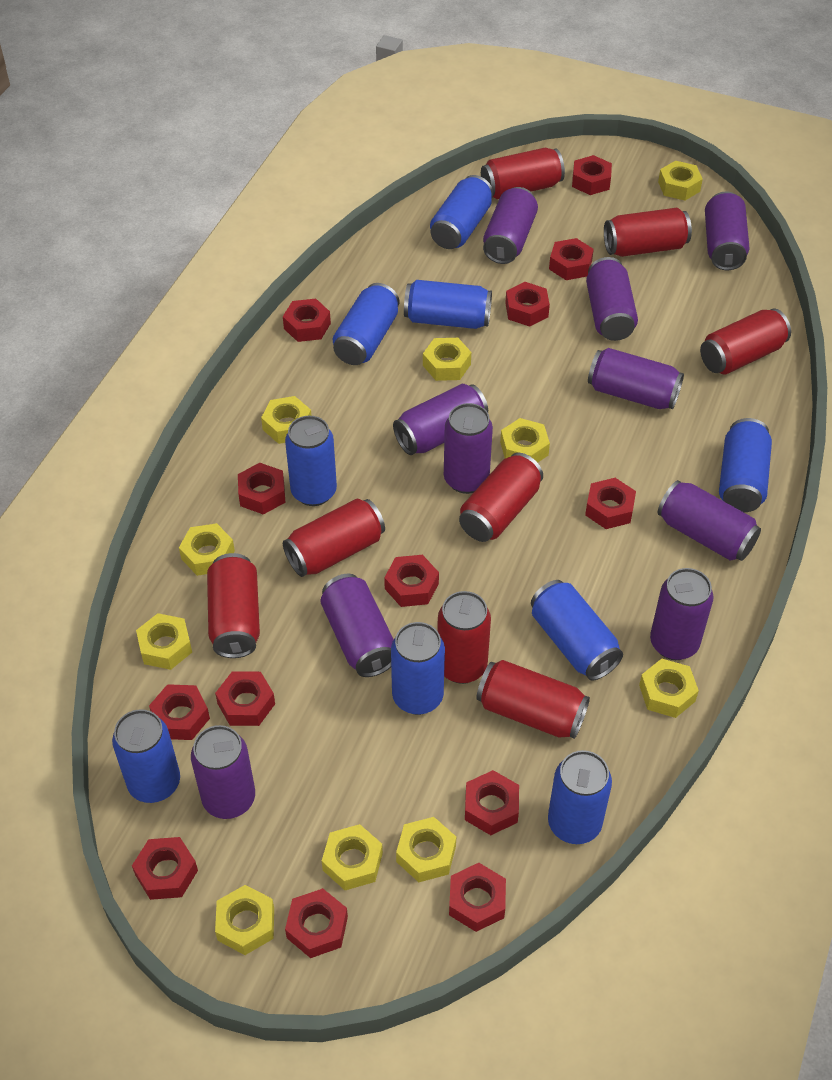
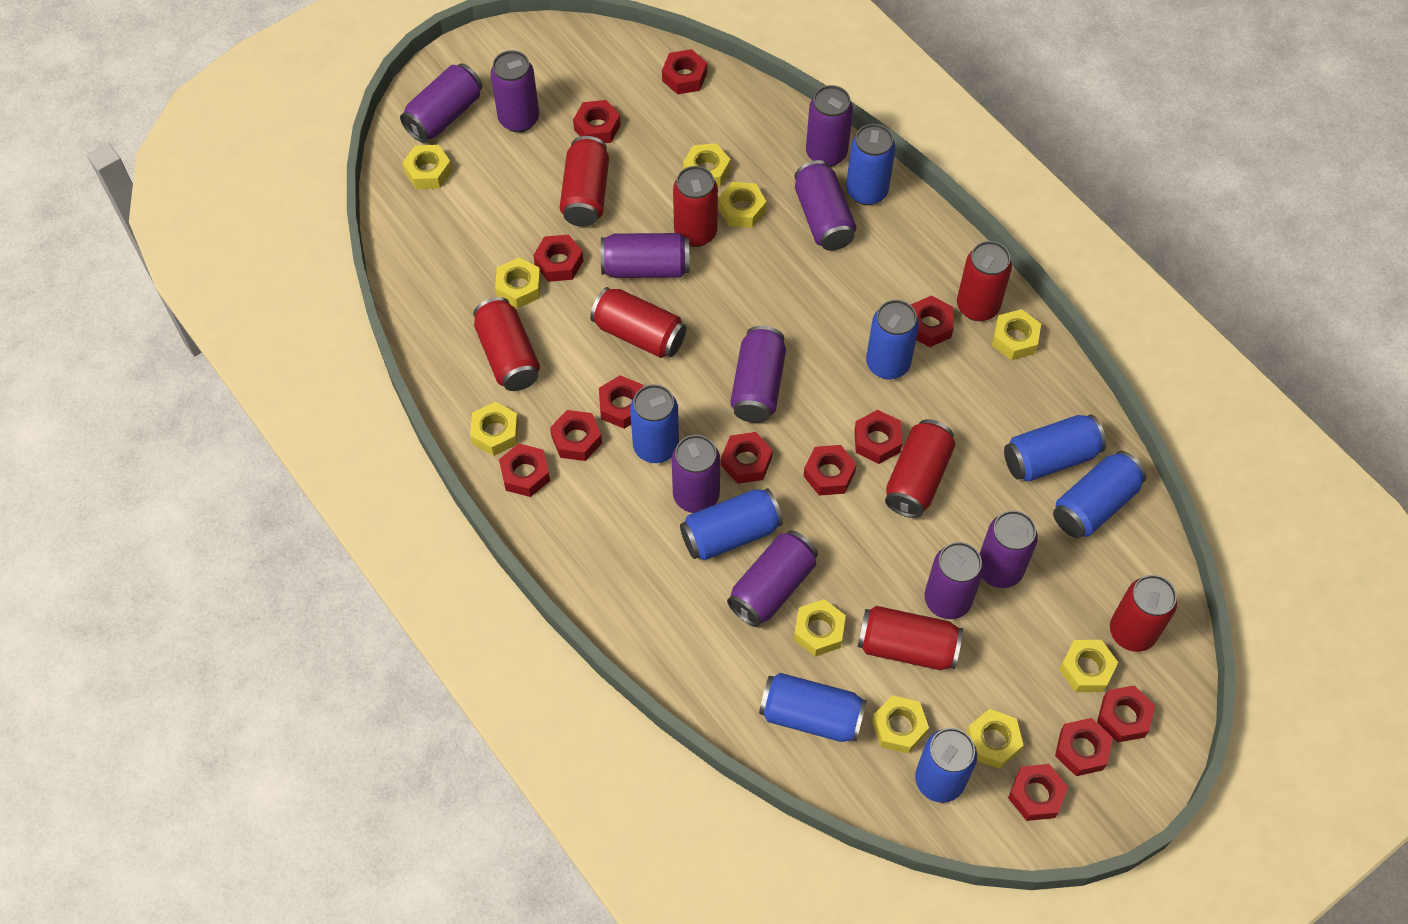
blue can: 9 -> 8

